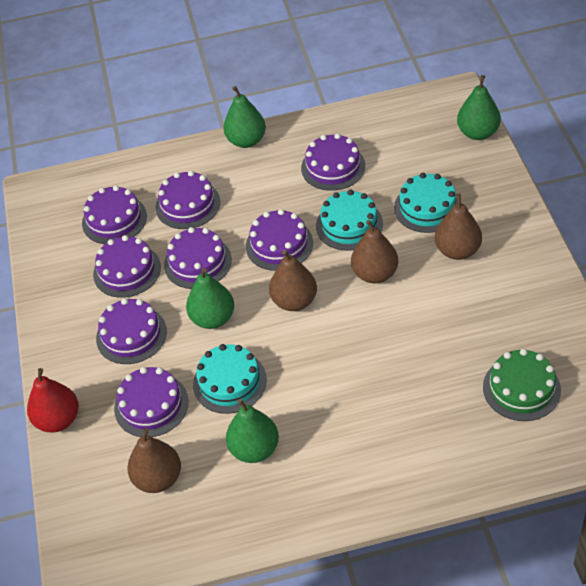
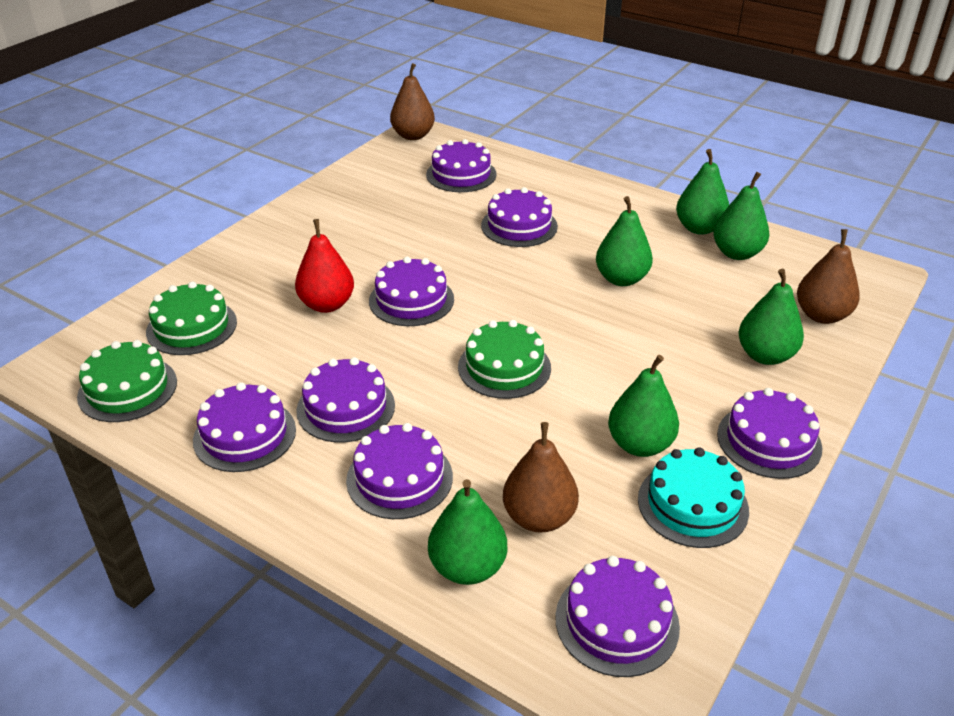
brown pear: 4 -> 3
green cake: 1 -> 3
green pear: 4 -> 6
turquoise cake: 3 -> 1

